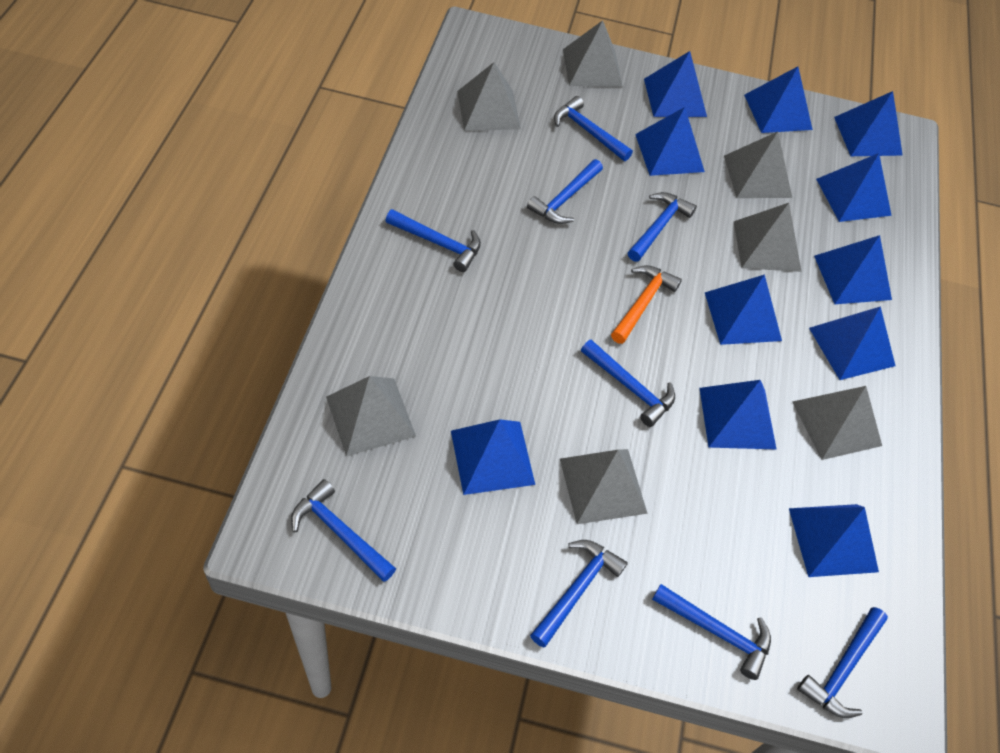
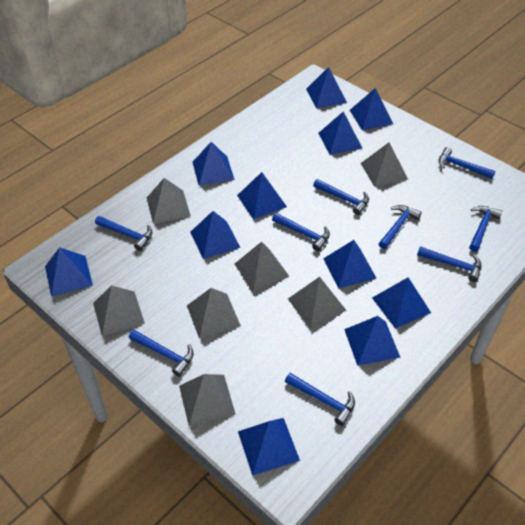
orange hammer: 1 -> 0

